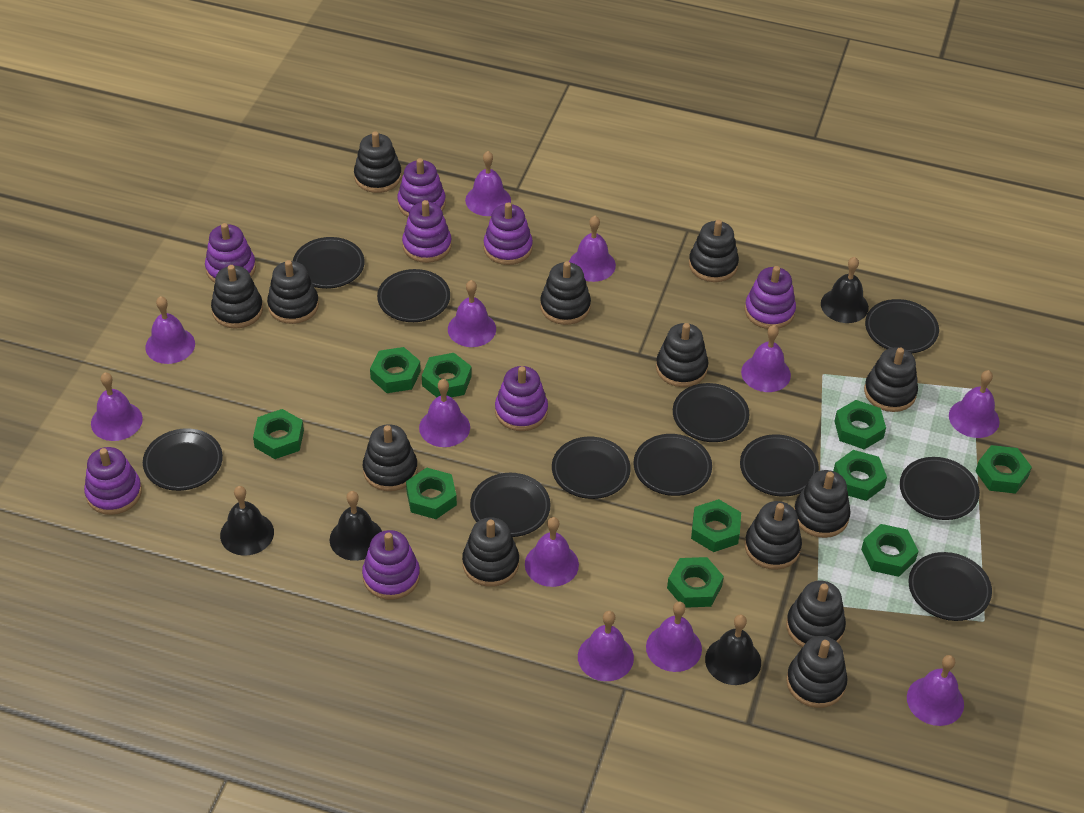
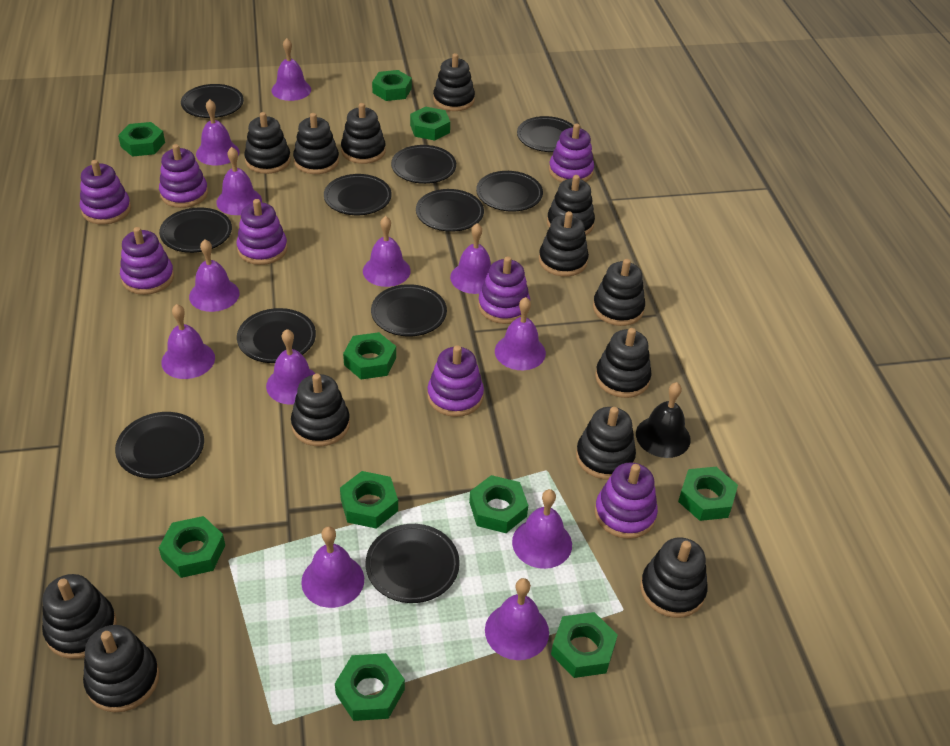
black bell: 4 -> 1

